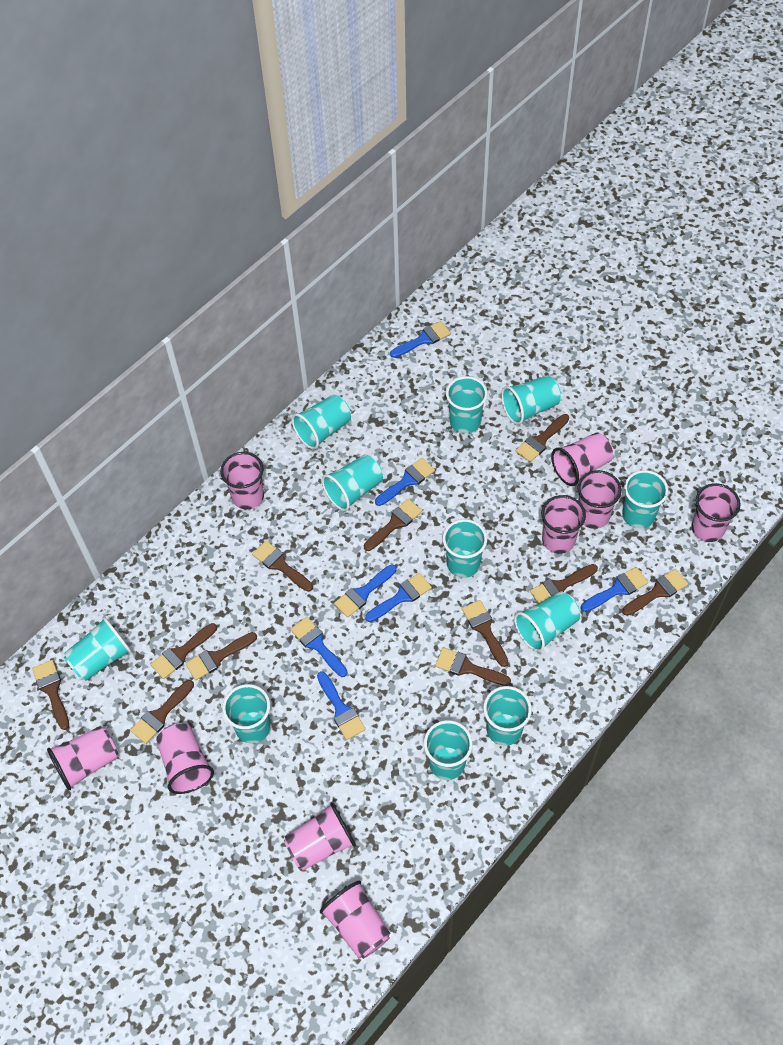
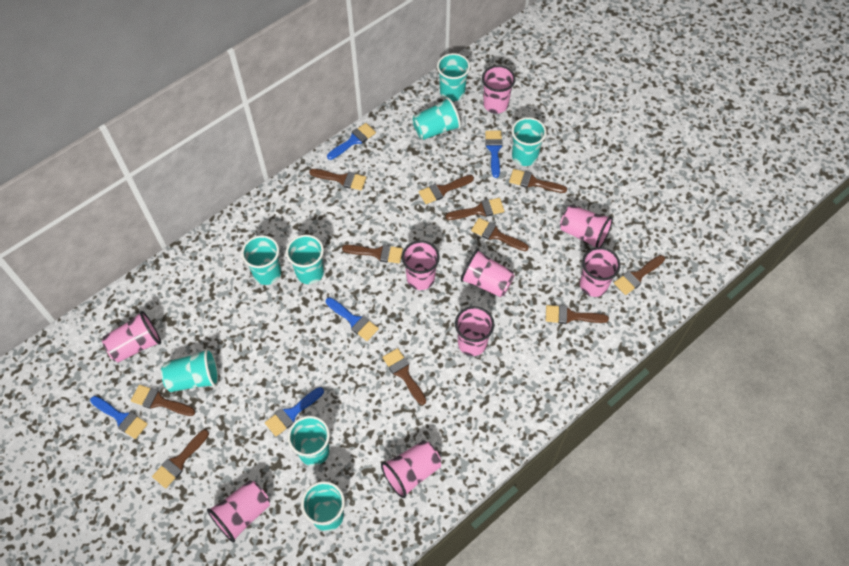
blue brush: 7 -> 5
turquoise cup: 11 -> 8

